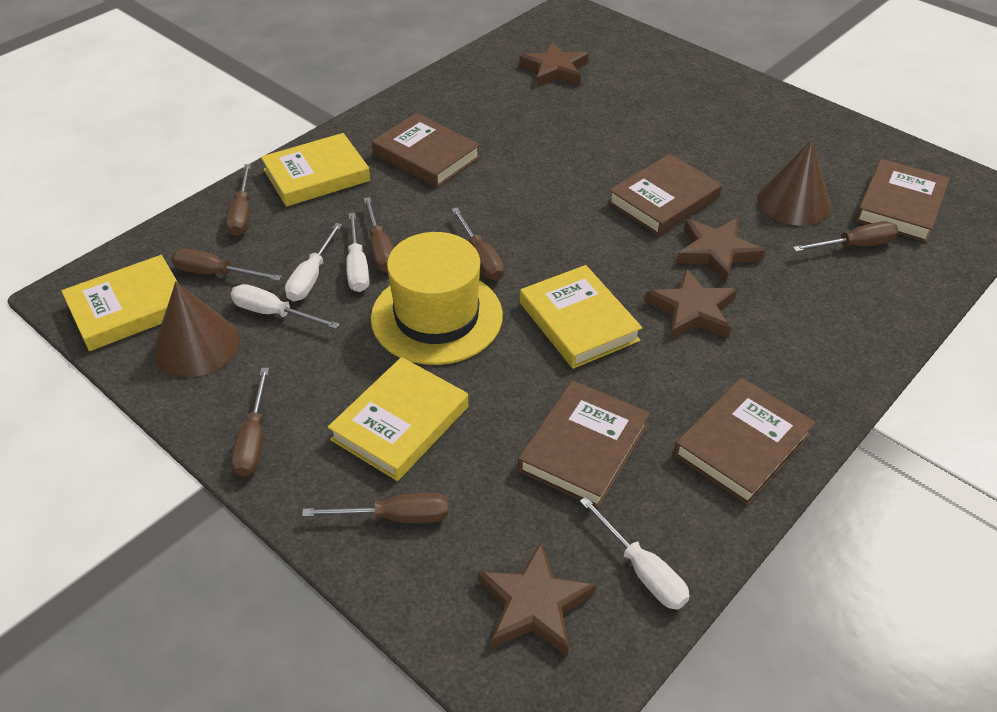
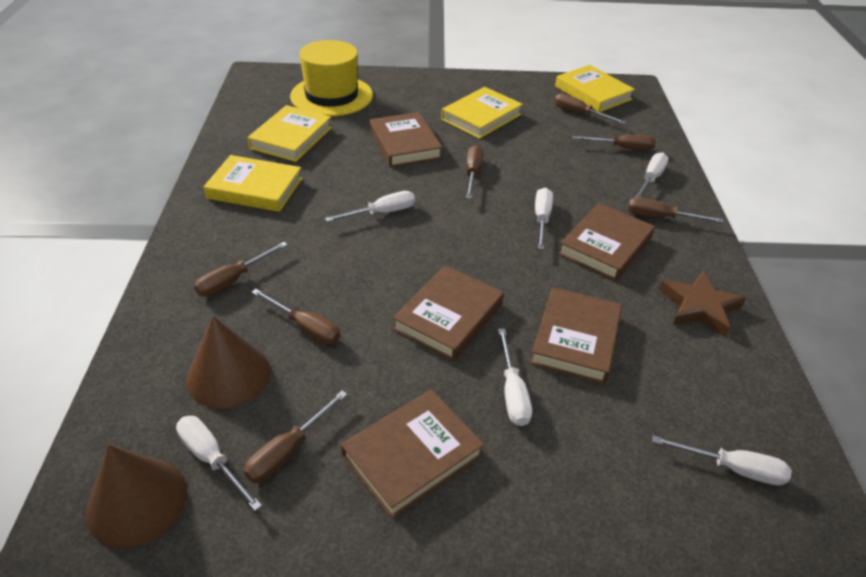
brown star: 4 -> 1
white screwdriver: 4 -> 6

